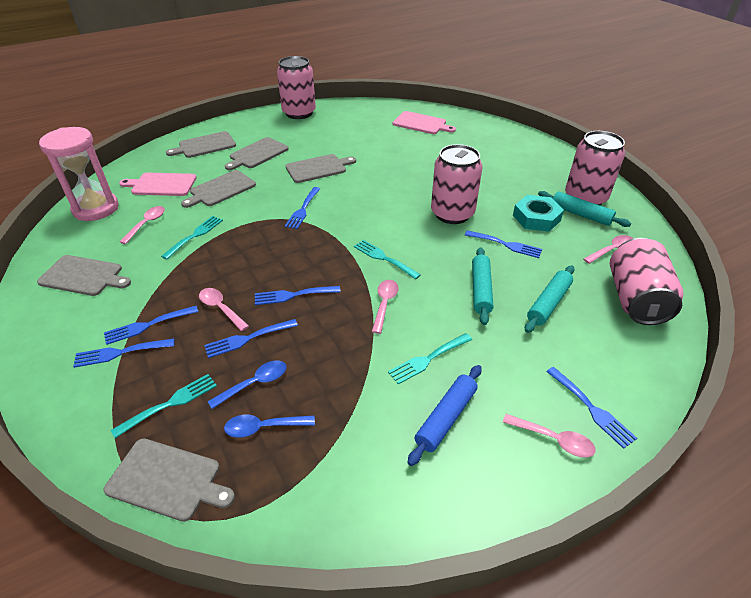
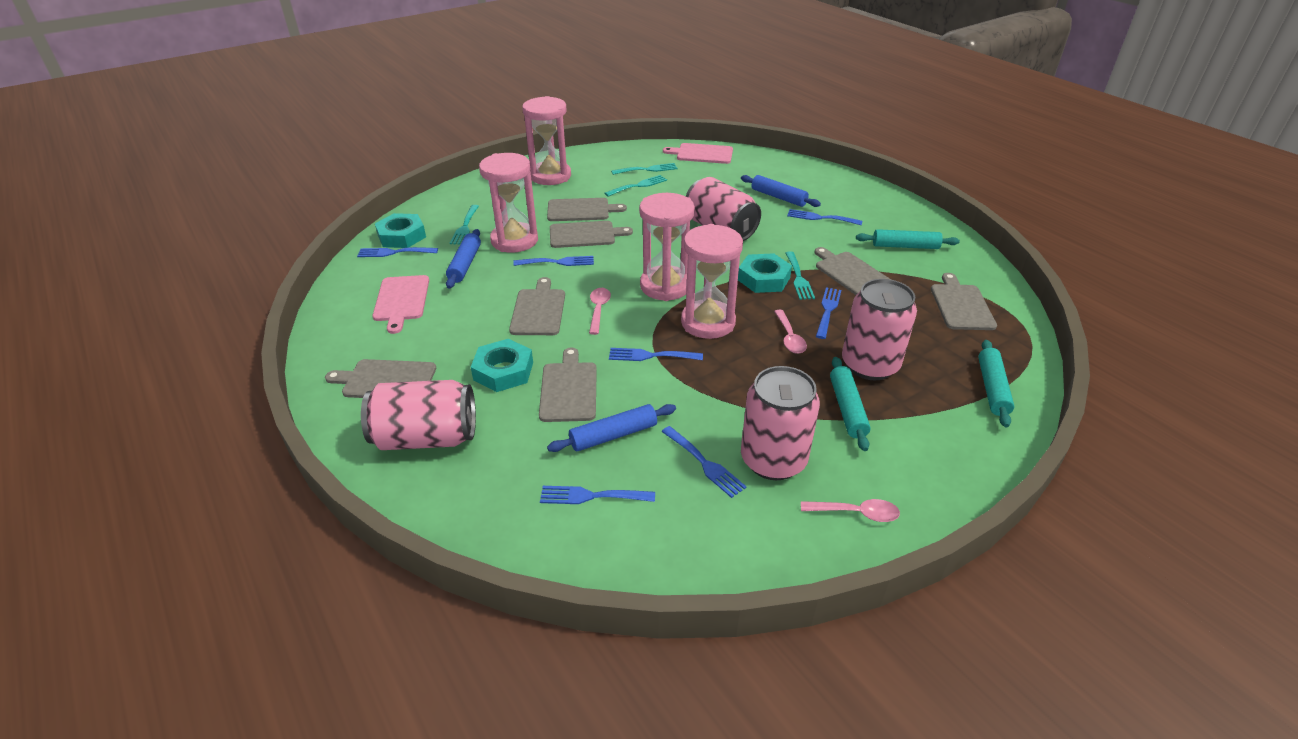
blue rolling pin: 1 -> 3
blue spoon: 2 -> 0
grey cutting board: 6 -> 7
pink hourglass: 1 -> 4
pink spoon: 5 -> 3
turquoise nut: 1 -> 3

